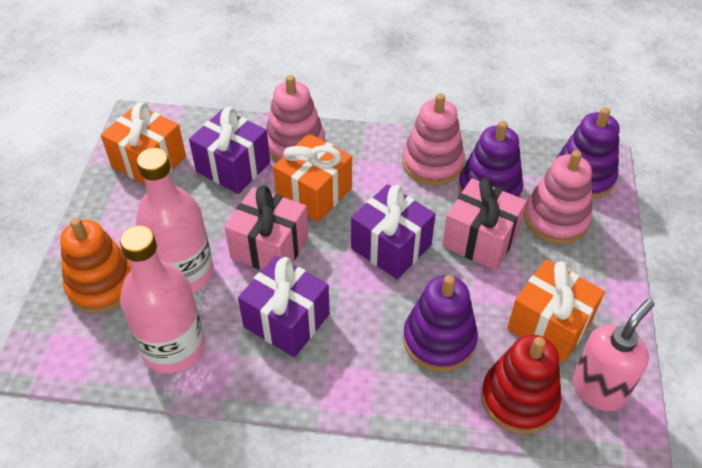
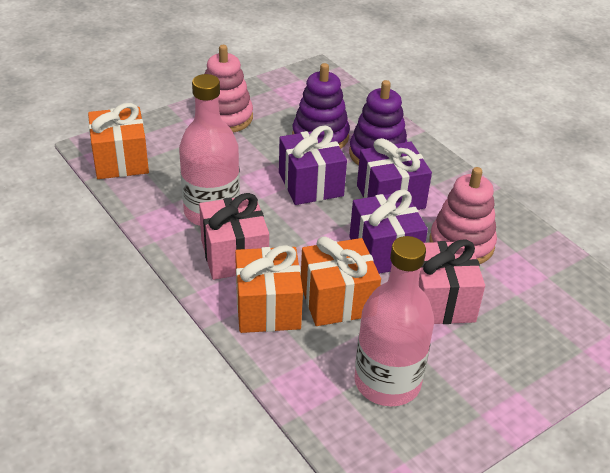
orange stacking toy: 1 -> 0
pink soap dispenser: 1 -> 0
pink stacking toy: 3 -> 2
purple stacking toy: 3 -> 2
red stacking toy: 1 -> 0

